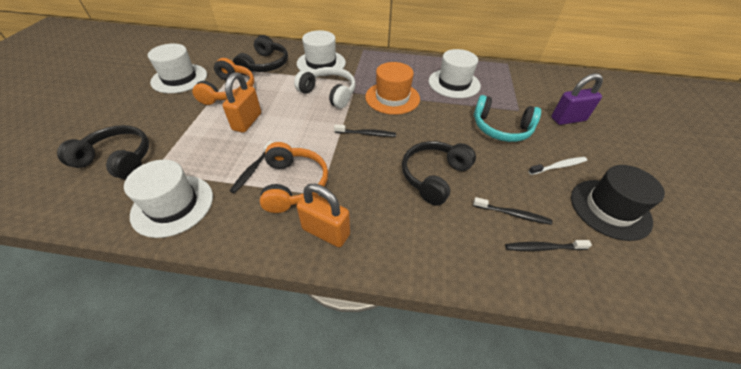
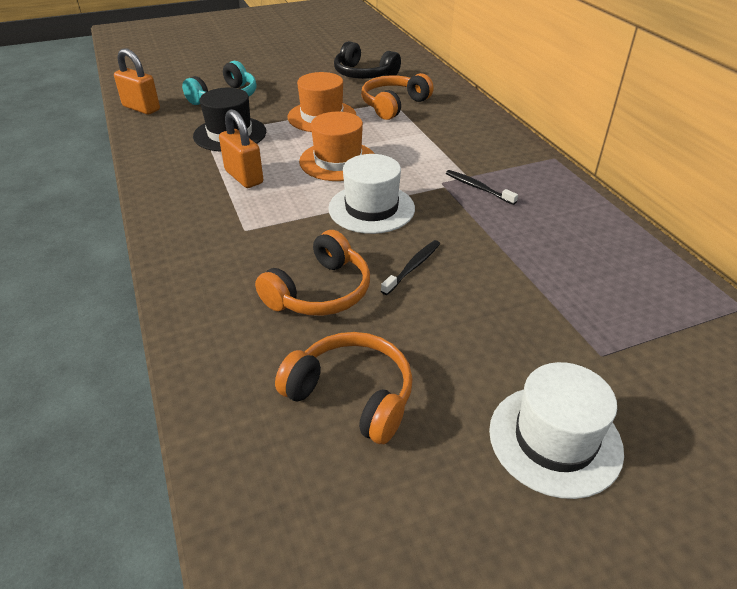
black headphones: 3 -> 1
black toothbrush: 4 -> 2
orange hat: 1 -> 2
orange headphones: 2 -> 3
purple padlock: 1 -> 0
white hat: 4 -> 2
white headphones: 1 -> 0
white toothbrush: 1 -> 0

